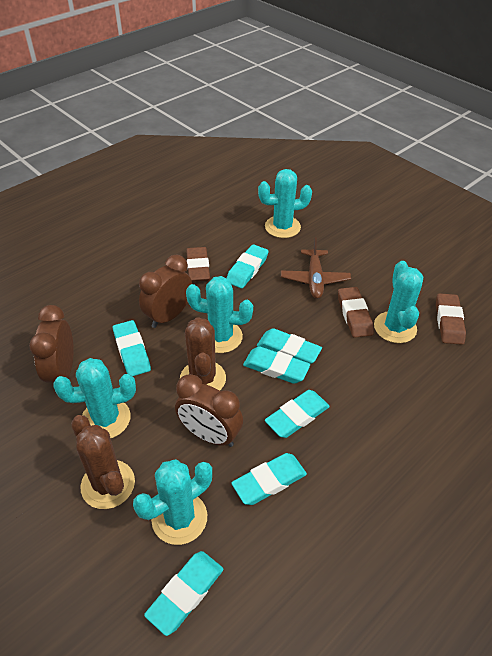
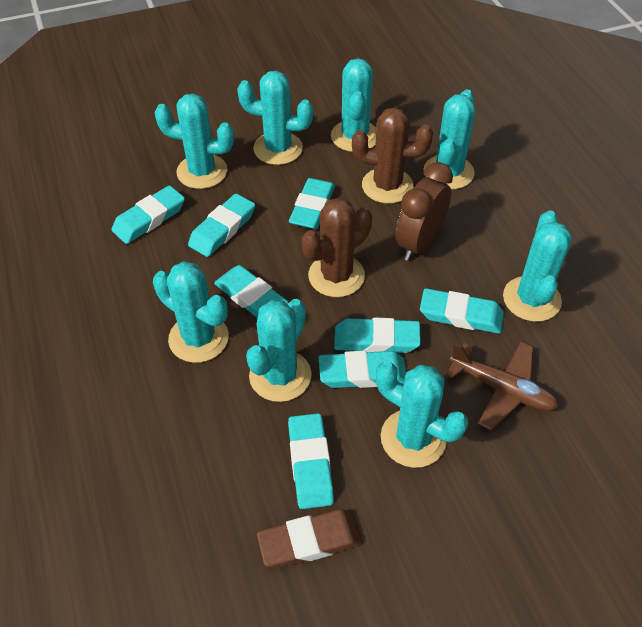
brown clock: 3 -> 1
brown eraser: 3 -> 1
turquoise cactus: 5 -> 8
turquoise eraser: 7 -> 8

